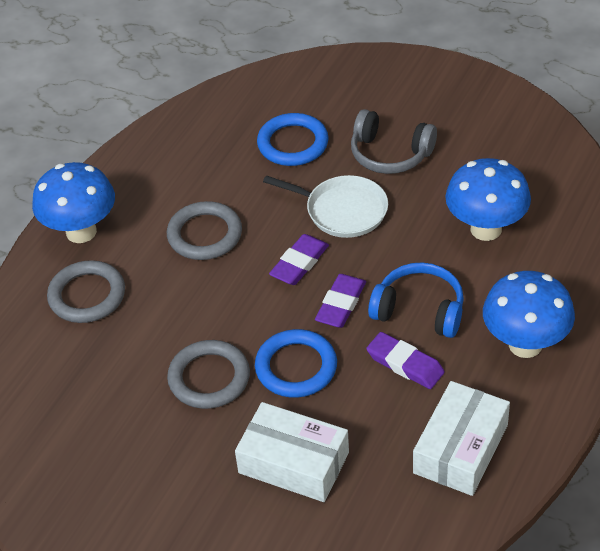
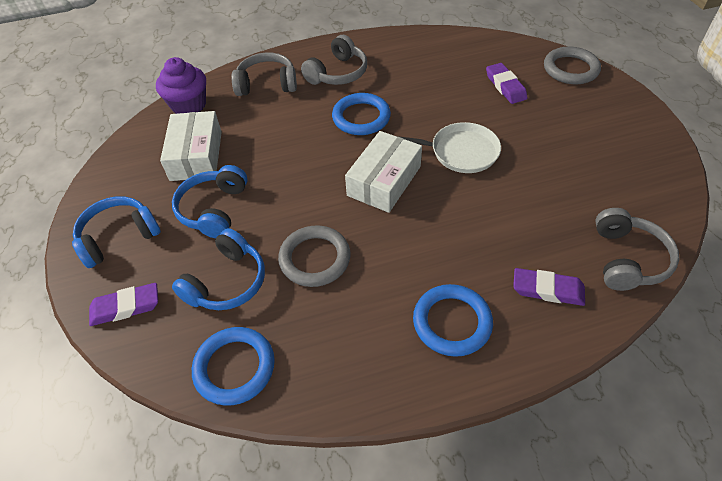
blue headphones: 1 -> 3
blue mushroom: 3 -> 0
blue ring: 2 -> 3
grey headphones: 1 -> 3
grey ring: 3 -> 2
purple cupcake: 0 -> 1

